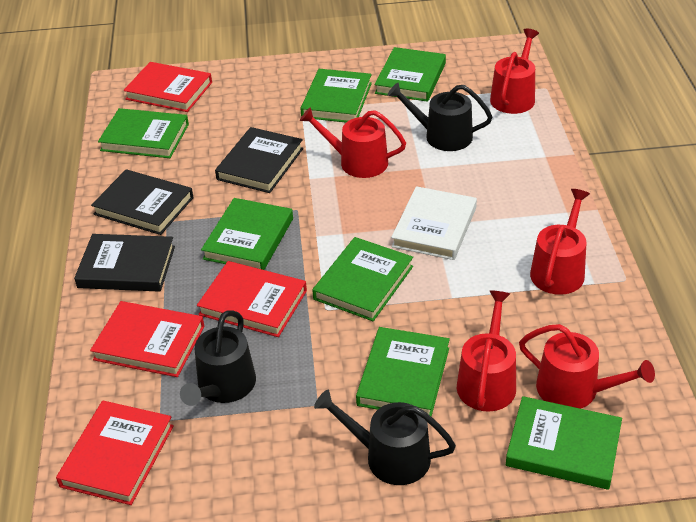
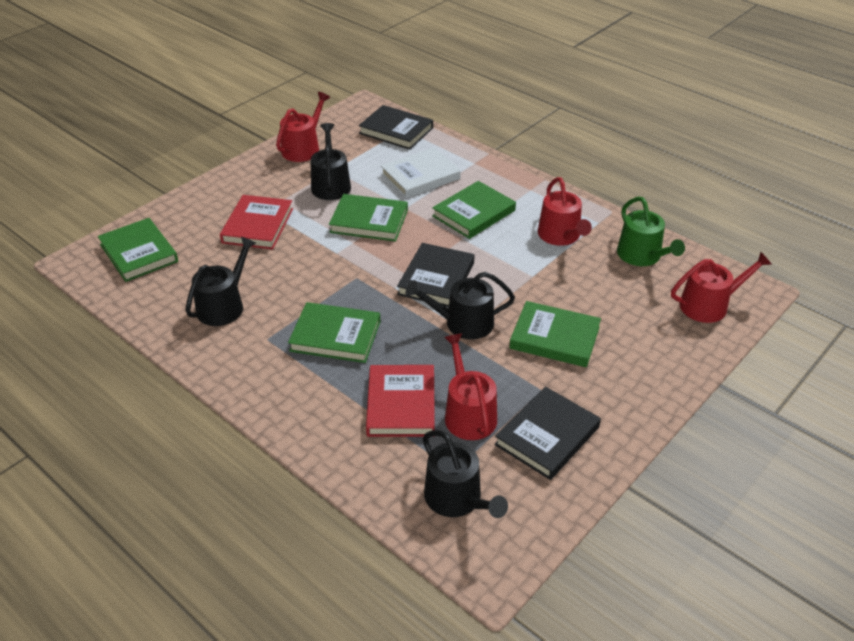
black watering can: 3 -> 4
green book: 7 -> 5
green watering can: 0 -> 1
red book: 4 -> 2
red watering can: 5 -> 4

